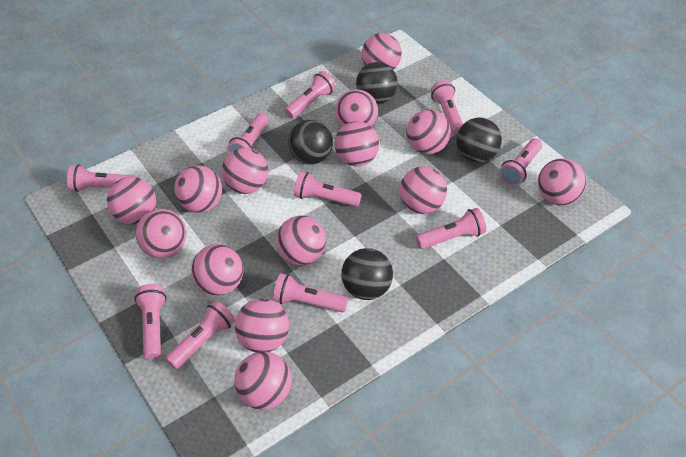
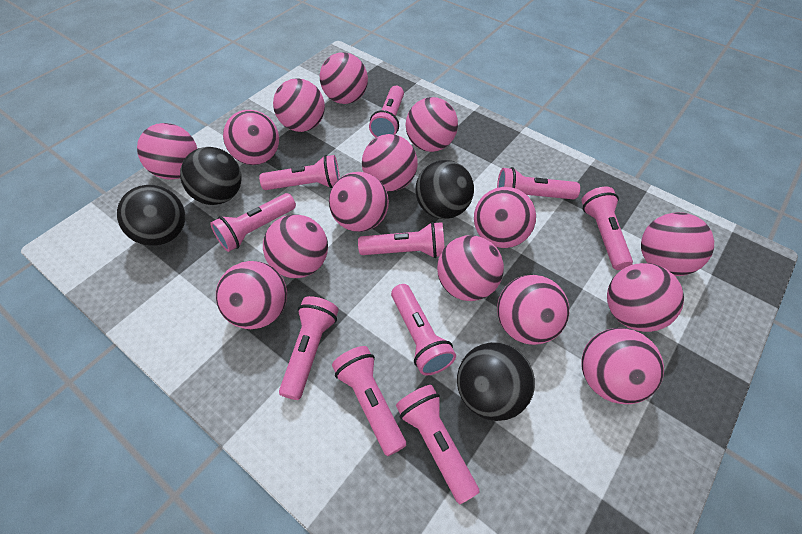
pink ball: 14 -> 15

